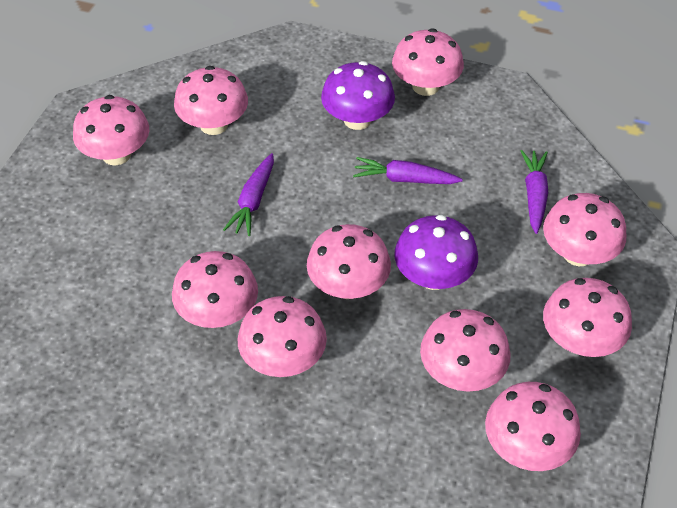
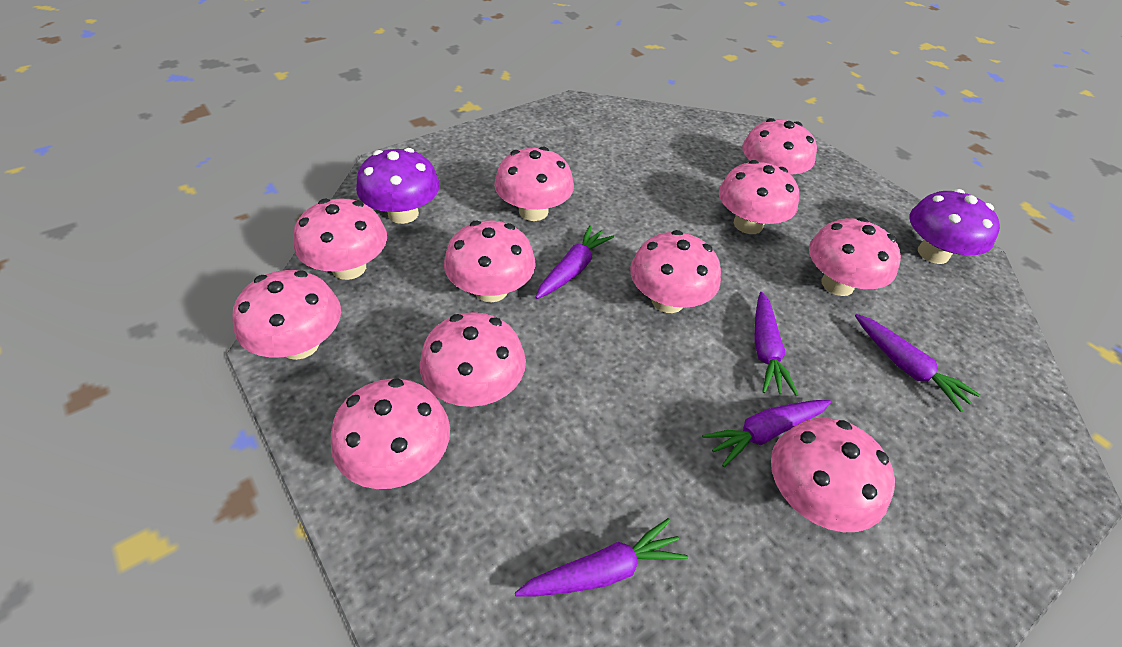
pink mushroom: 10 -> 11
purple carrot: 3 -> 5

